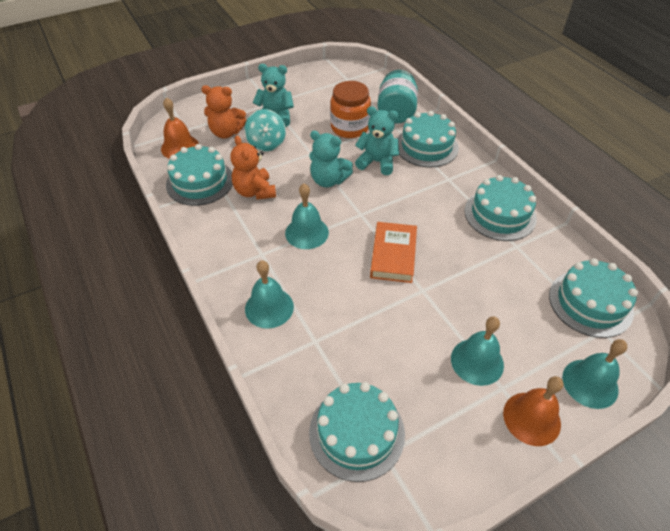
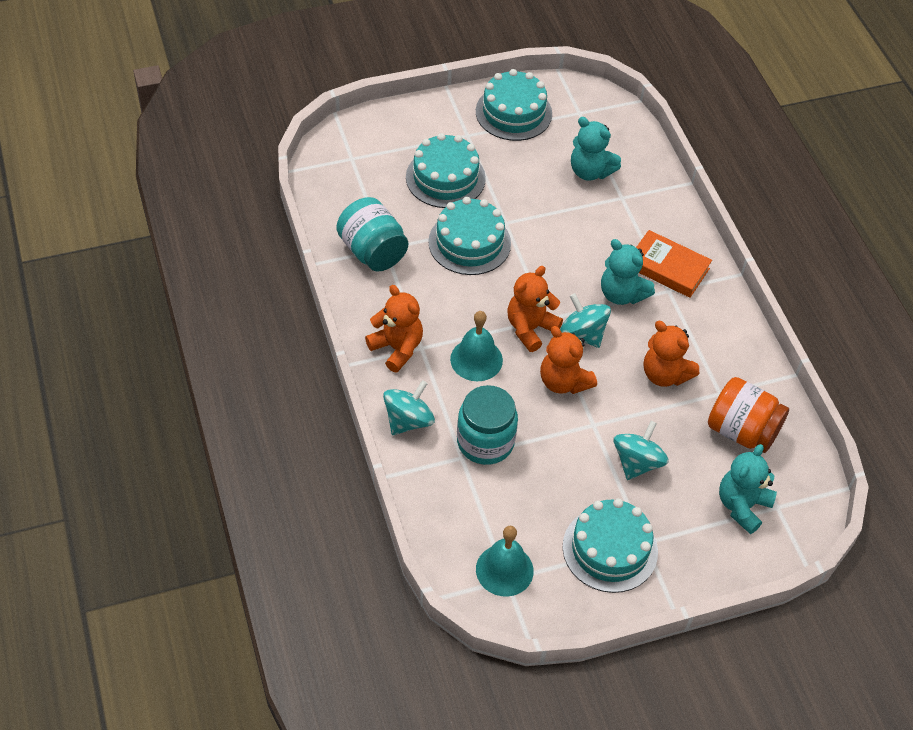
orange bell: 2 -> 0
orange teddy bear: 2 -> 4
turquoise bell: 4 -> 2
turquoise cake: 5 -> 4
turquoise jar: 1 -> 2
turquoise spinning top: 1 -> 3

